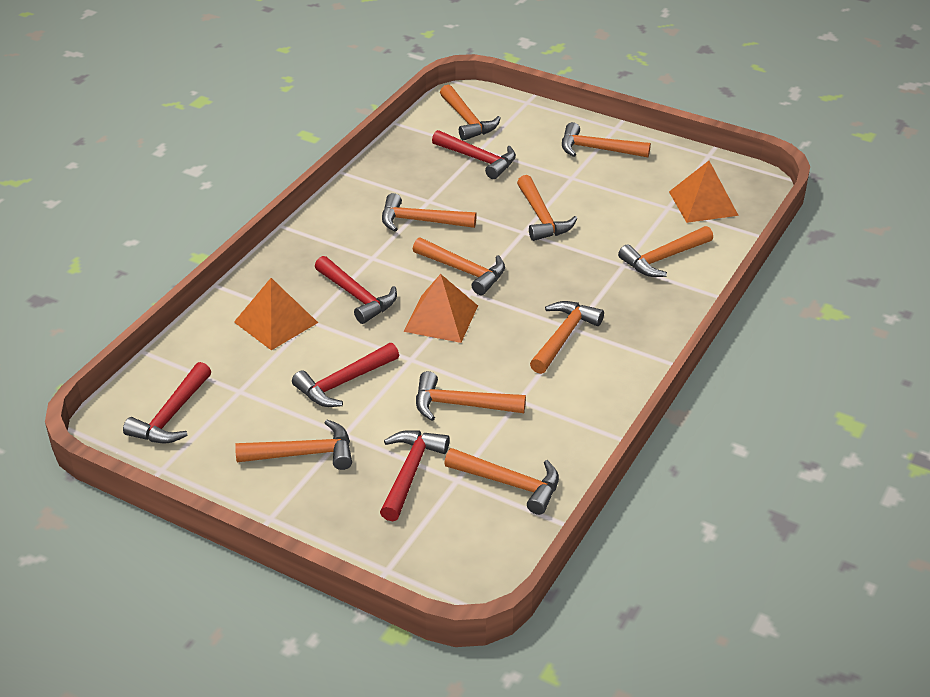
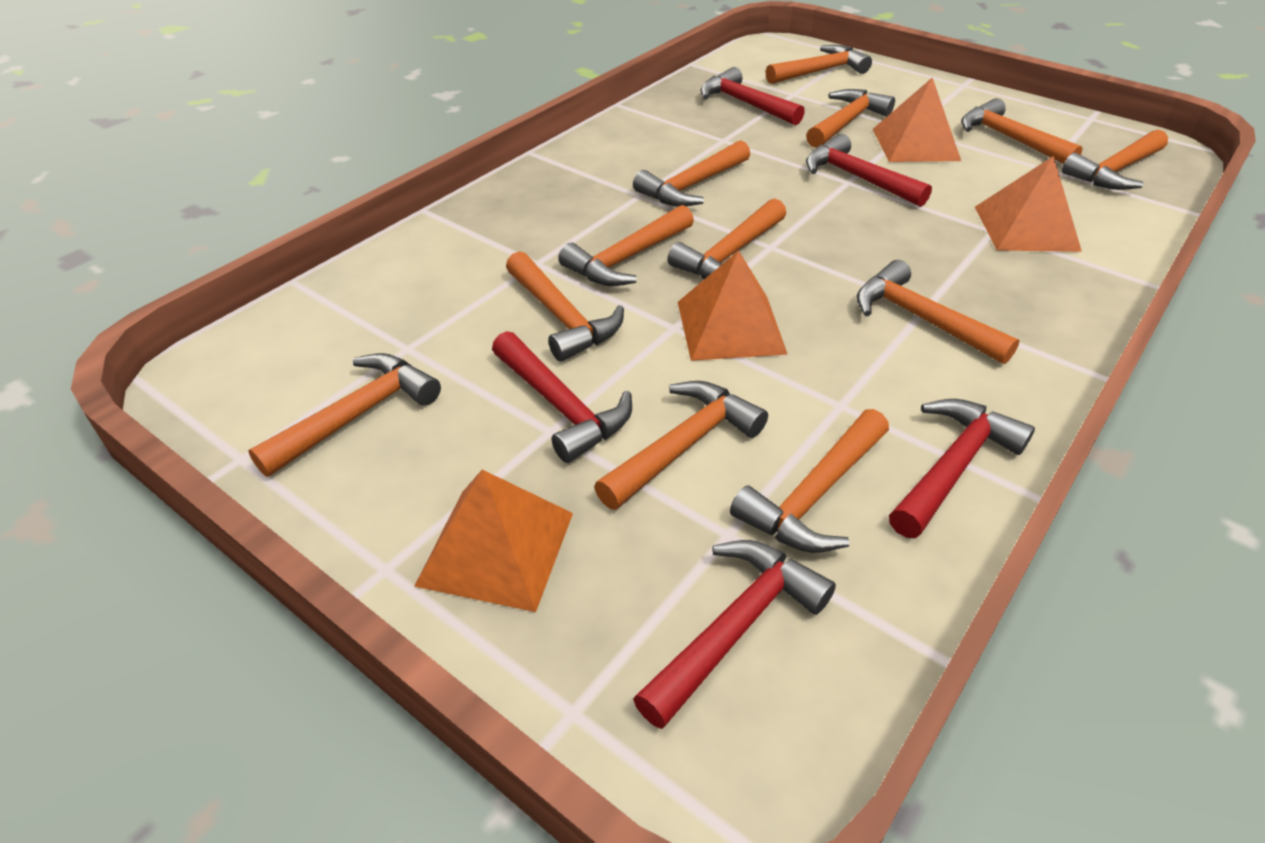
orange hammer: 10 -> 12
orange pyramid: 3 -> 4

